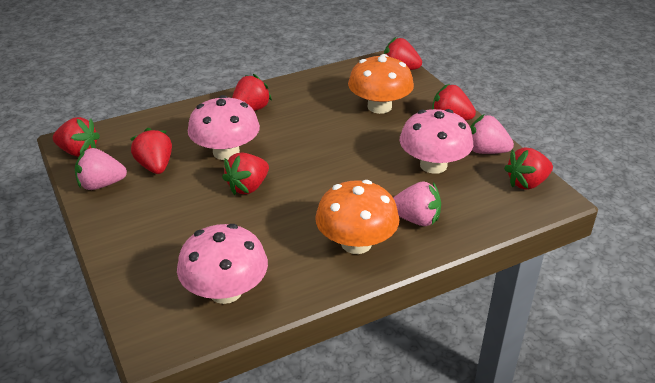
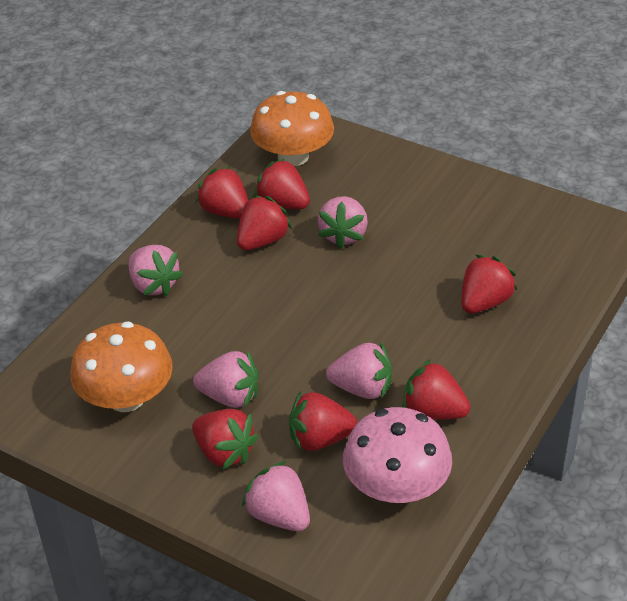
pink mushroom: 3 -> 1
pink strawberry: 3 -> 5

